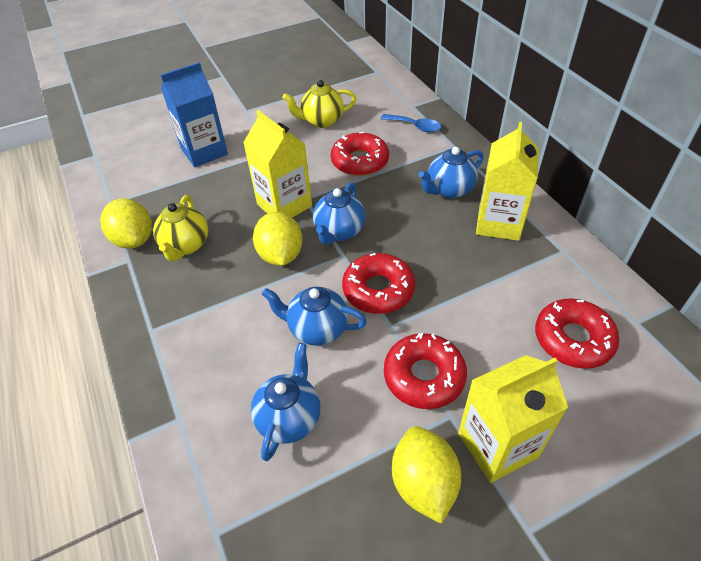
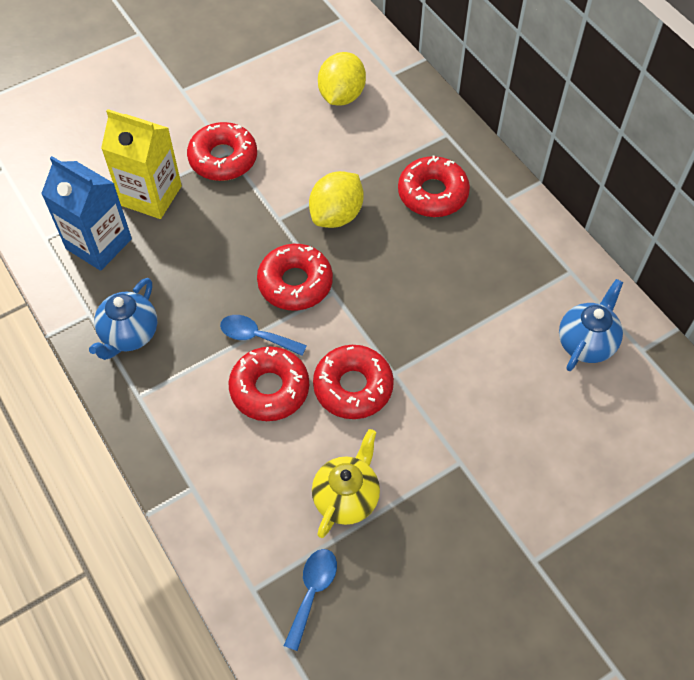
blue spoon: 1 -> 2
blue teapot: 4 -> 2
red donut: 4 -> 5
yellow carton: 3 -> 1
yellow lemon: 3 -> 2
yellow teapot: 2 -> 1

